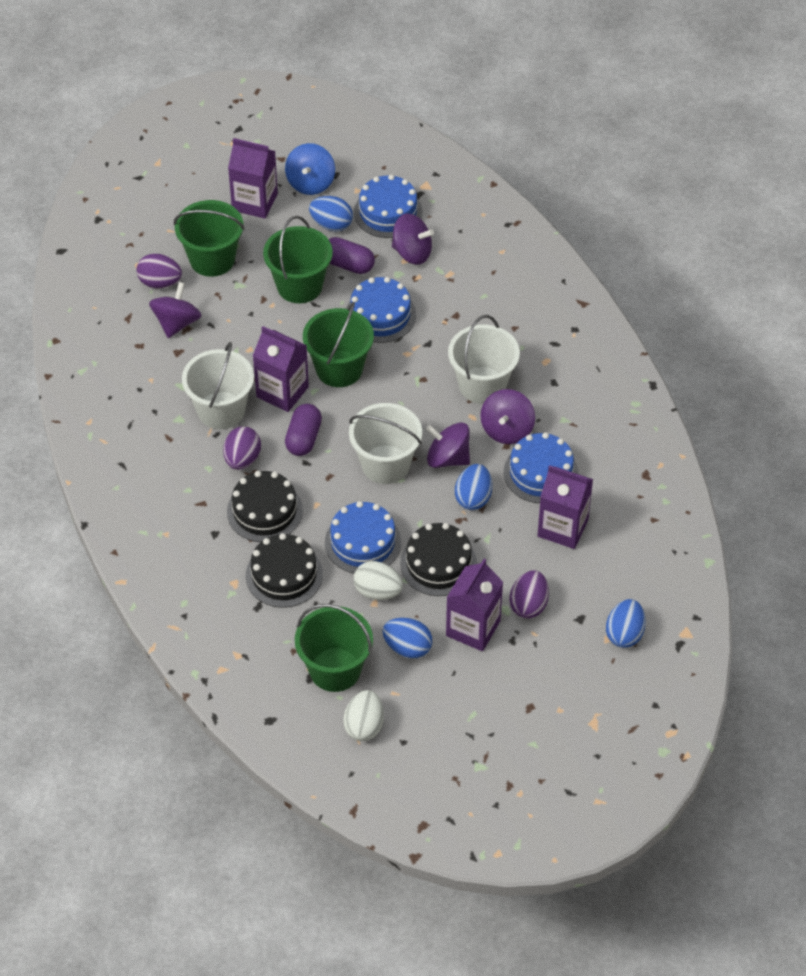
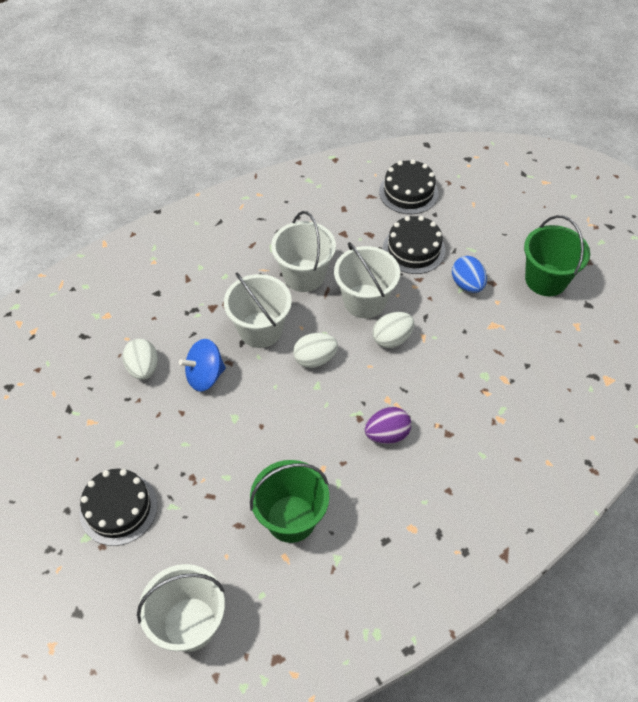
blue cake: 4 -> 0
blue egg: 4 -> 1
green bucket: 4 -> 2
purple capsule: 2 -> 0
purple carton: 4 -> 0
purple egg: 3 -> 1
purple spinning top: 4 -> 0
white bucket: 3 -> 4
white egg: 2 -> 3

